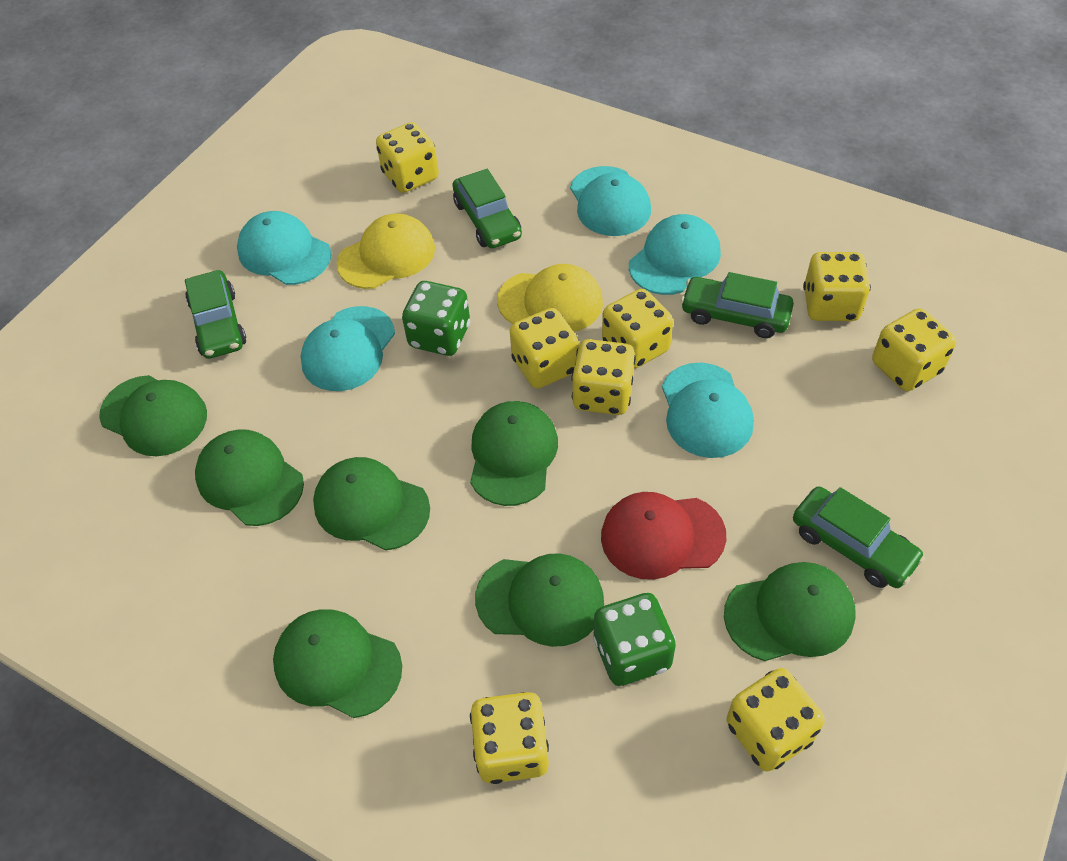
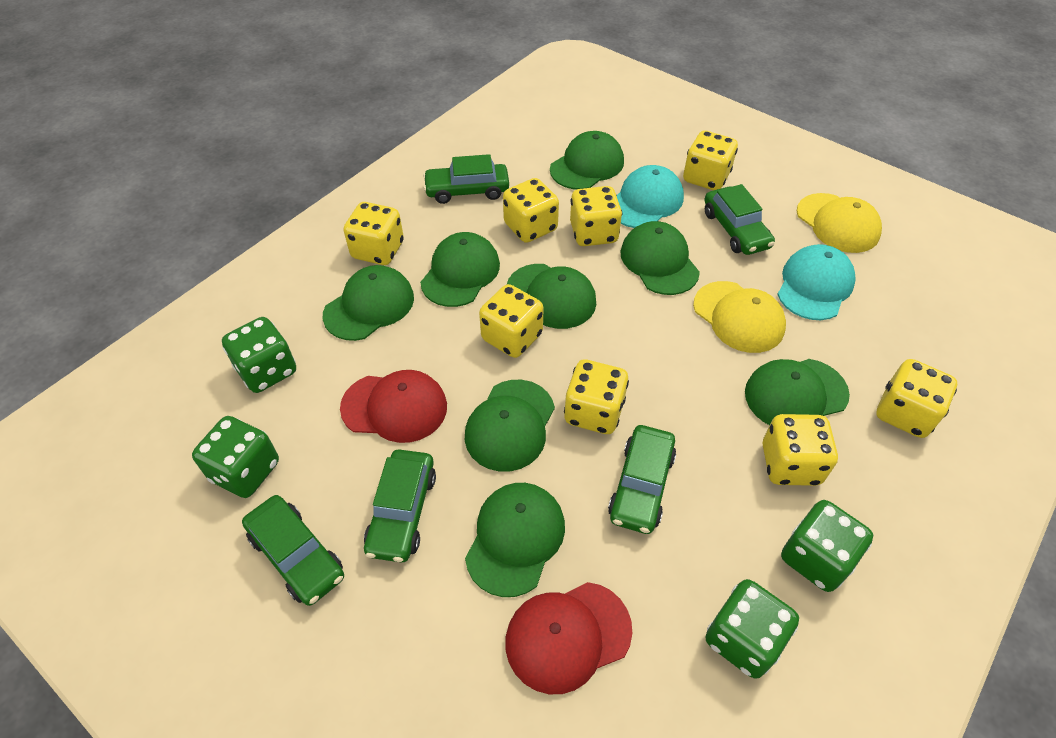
green cap: 7 -> 8
green car: 4 -> 5
green dice: 2 -> 4
red cap: 1 -> 2
turquoise cap: 5 -> 2

